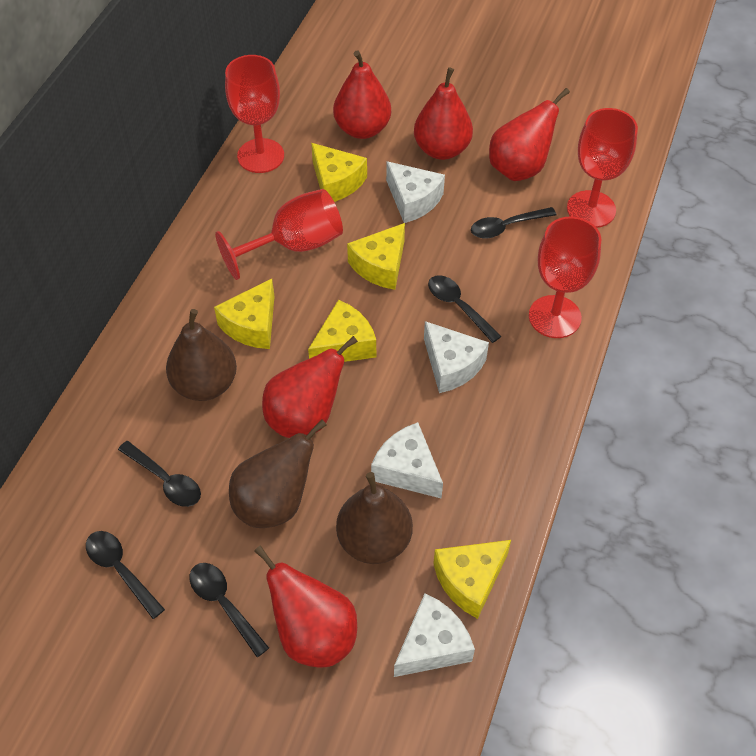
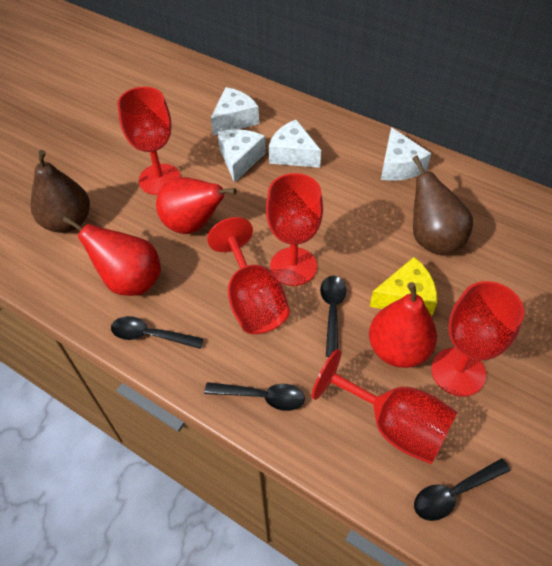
black spoon: 5 -> 4
brown pear: 3 -> 2
red goblet: 4 -> 5
red pear: 5 -> 3
yellow cheese: 5 -> 1

